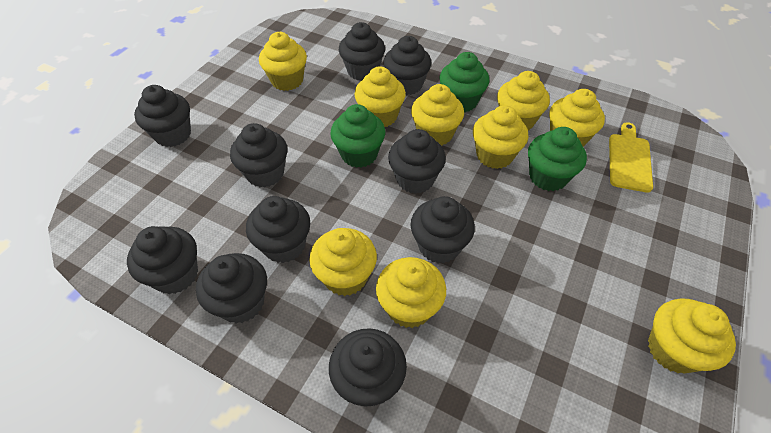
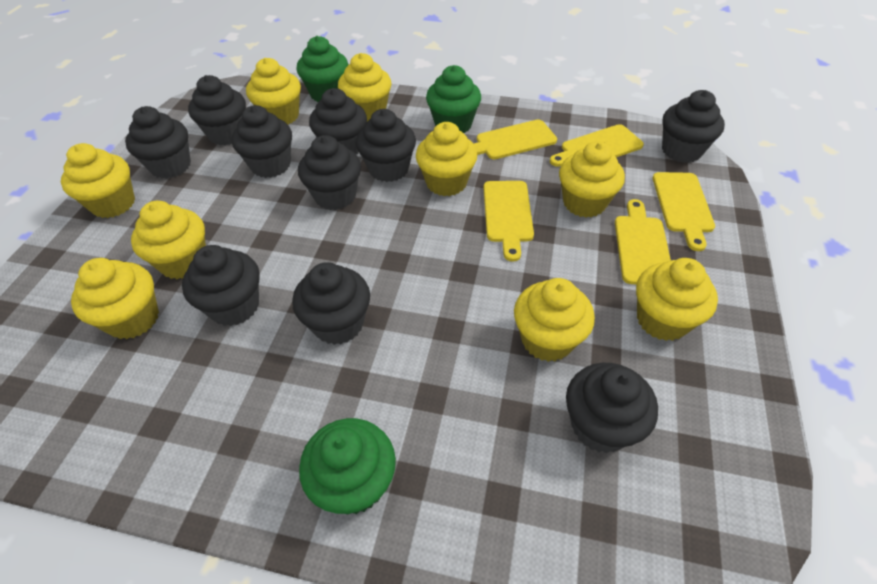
yellow cutting board: 1 -> 5

